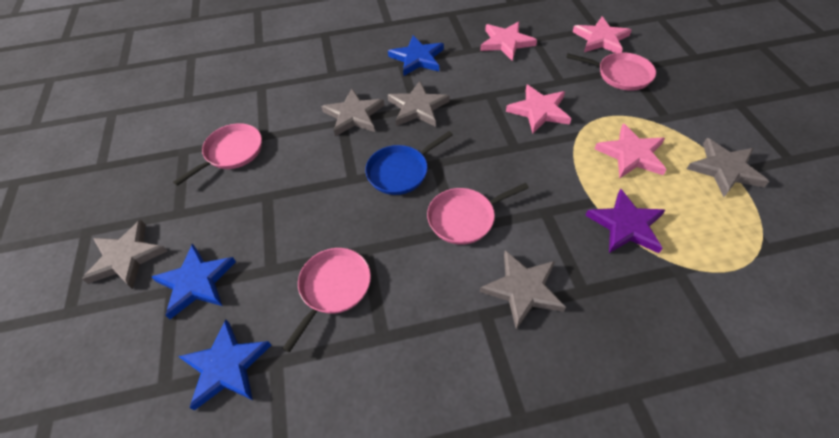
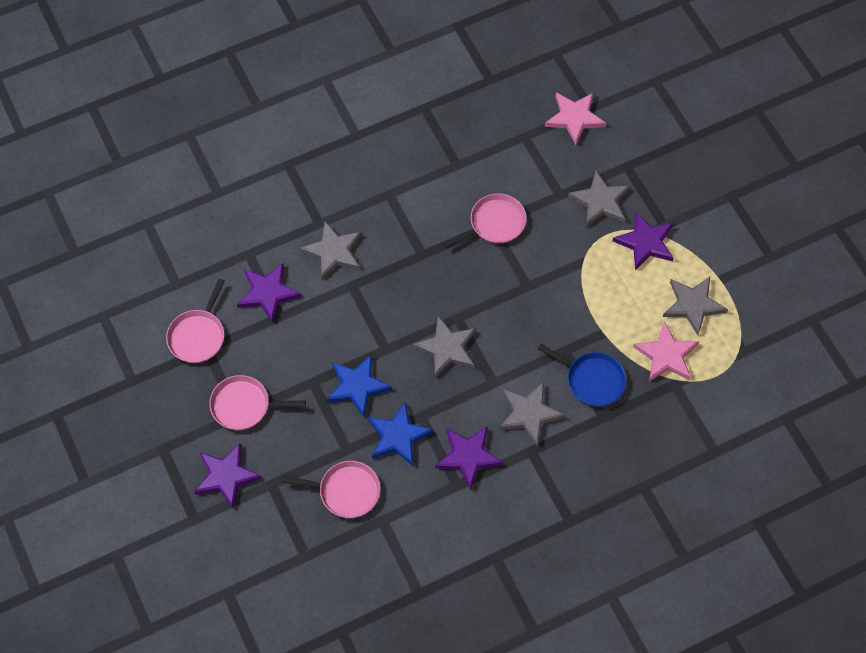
blue star: 3 -> 2
pink star: 4 -> 2
purple star: 1 -> 4

